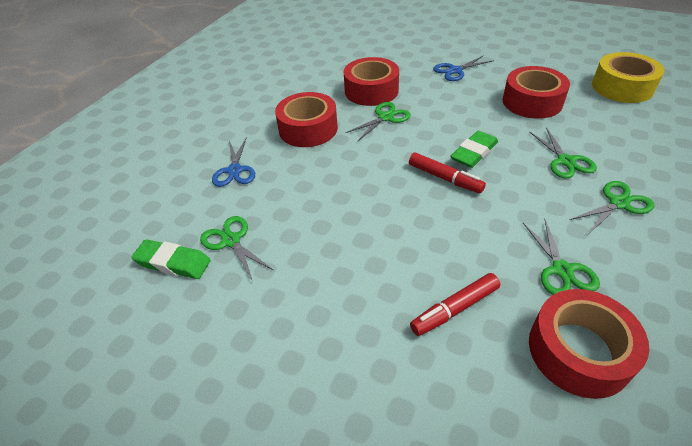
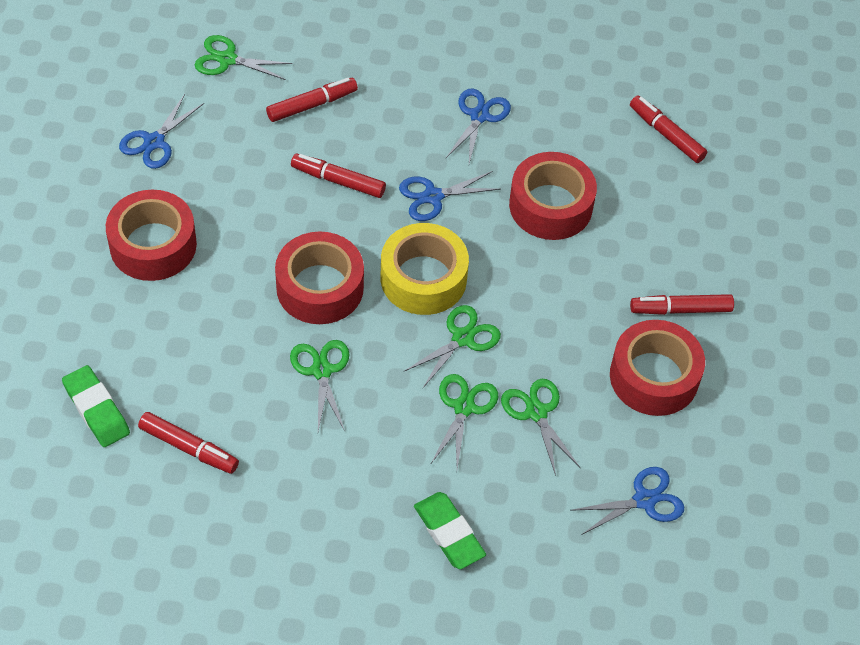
blue scissors: 2 -> 4
red marker: 2 -> 5

